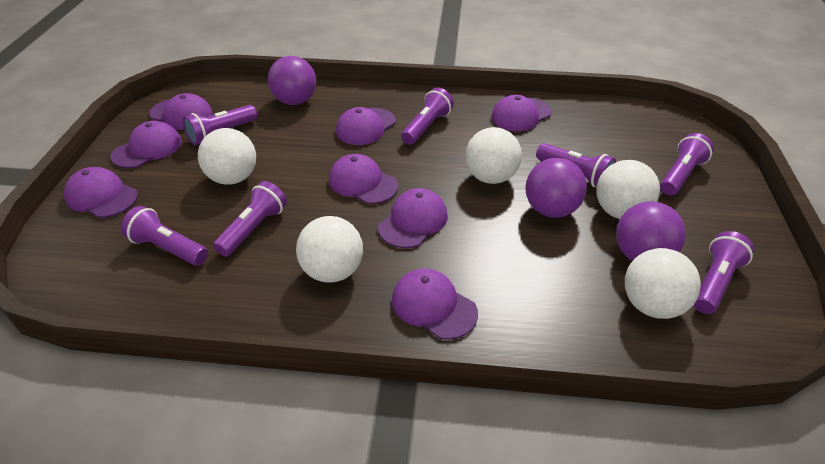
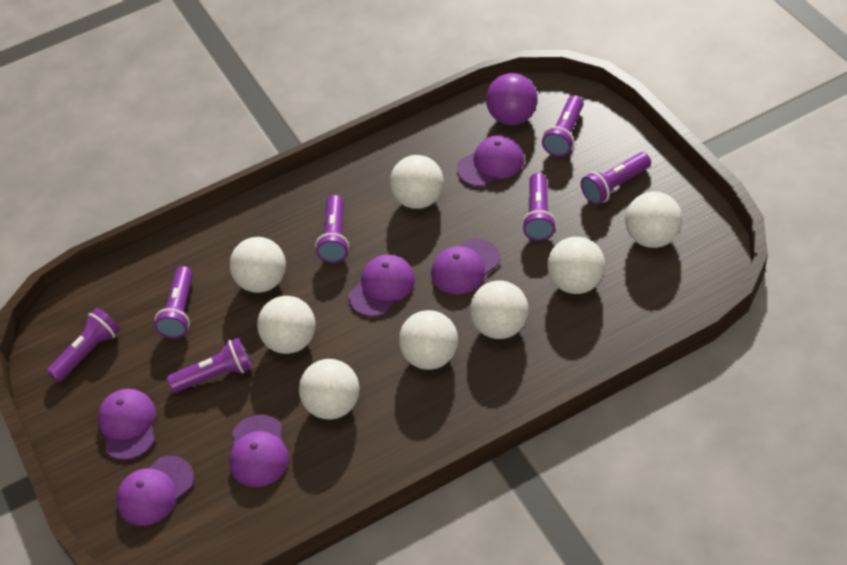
purple ball: 3 -> 1
purple cap: 8 -> 6
white ball: 5 -> 8

